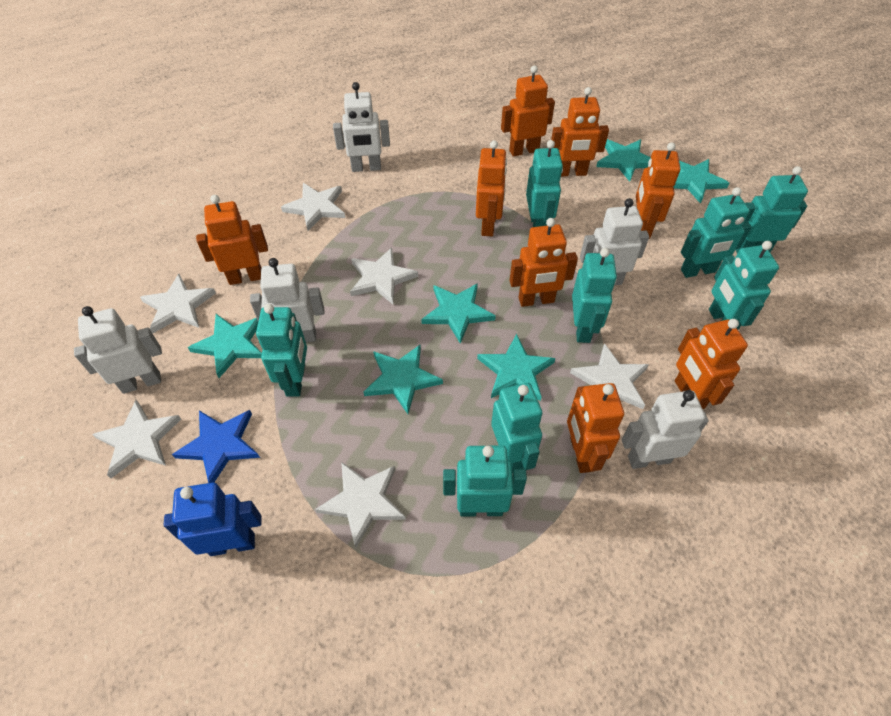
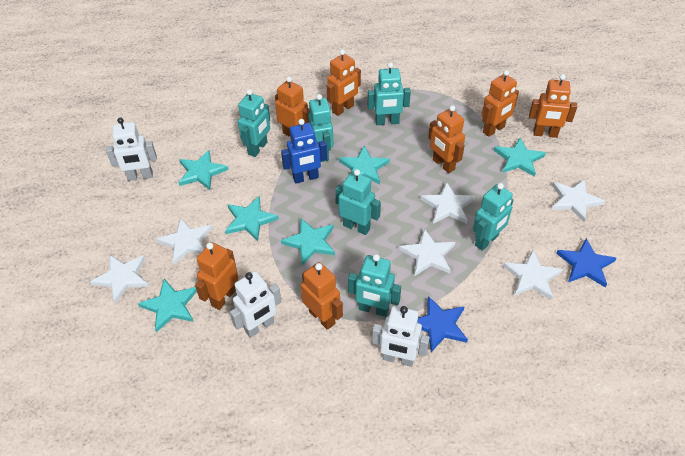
blue star: 1 -> 2
orange robot: 8 -> 7
turquoise robot: 8 -> 6
white robot: 5 -> 3

